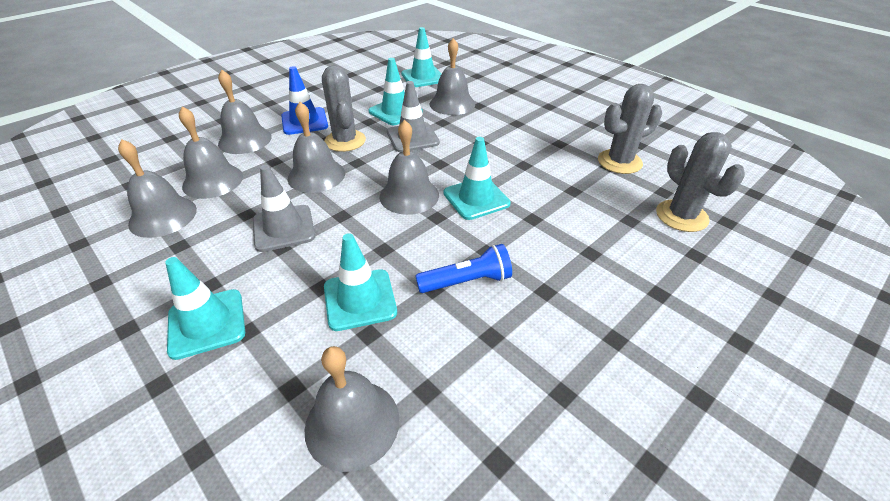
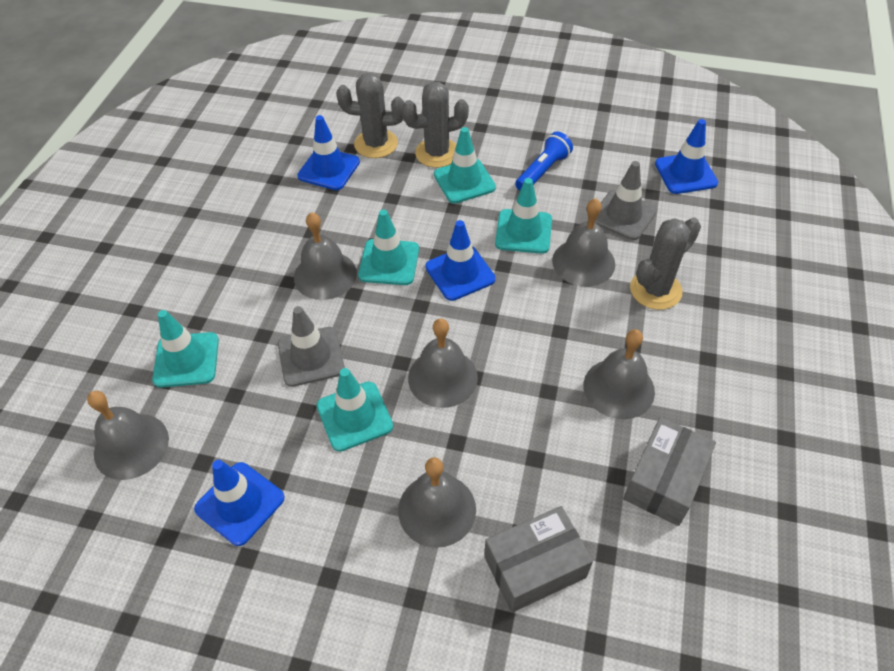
blue traffic cone: 1 -> 4
grey bell: 7 -> 6
grey box: 0 -> 2

